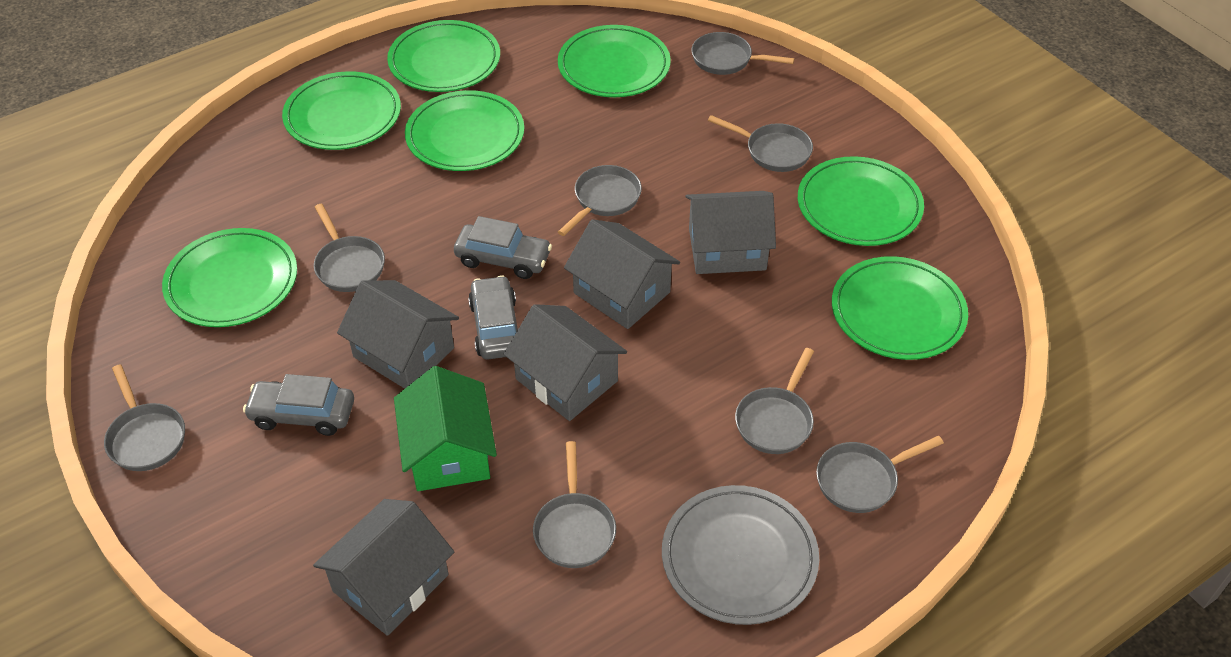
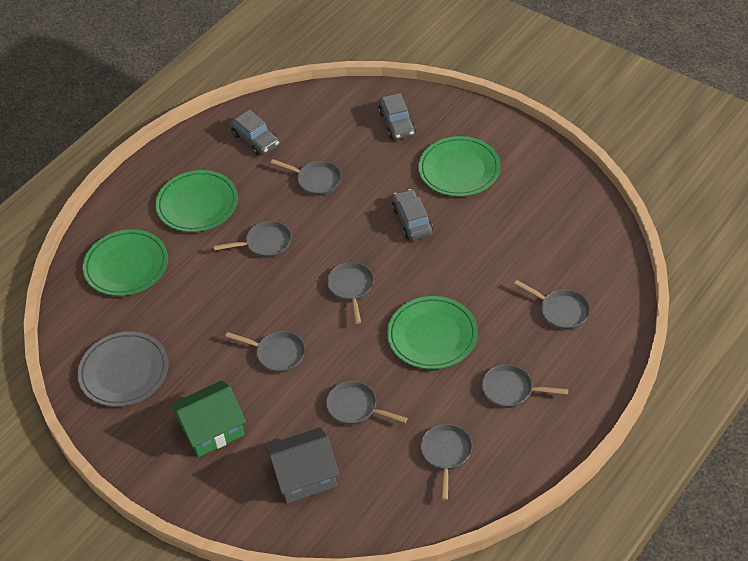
green plate: 7 -> 4
grey house: 5 -> 1

